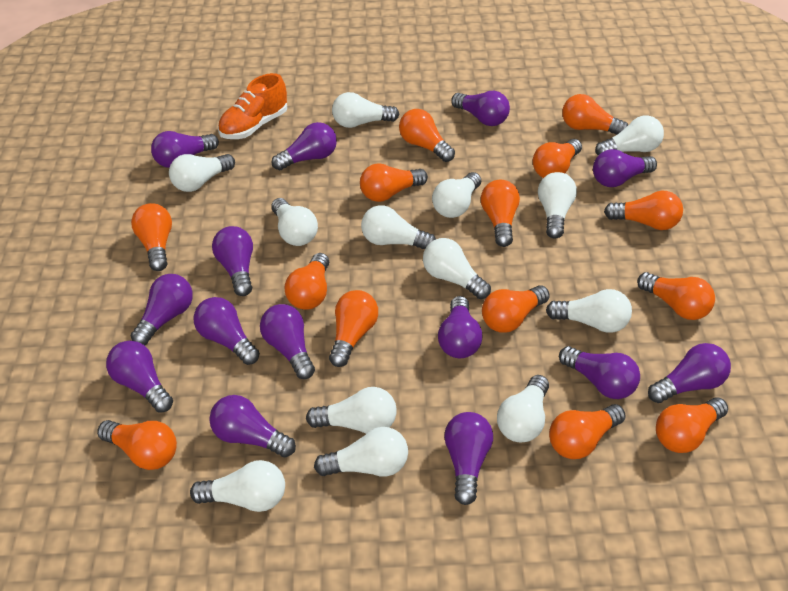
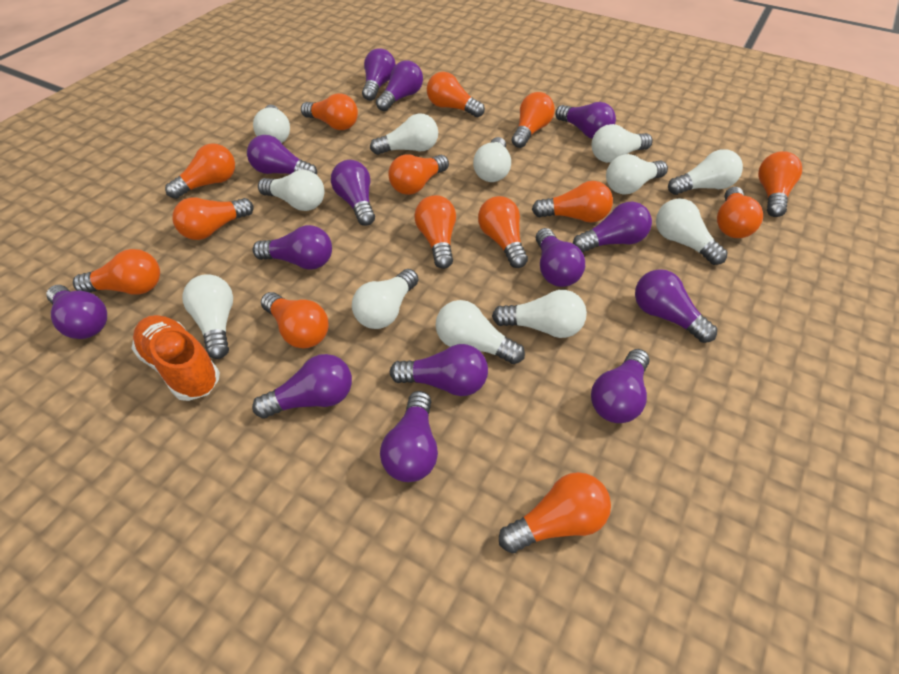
white light bulb: 13 -> 12

